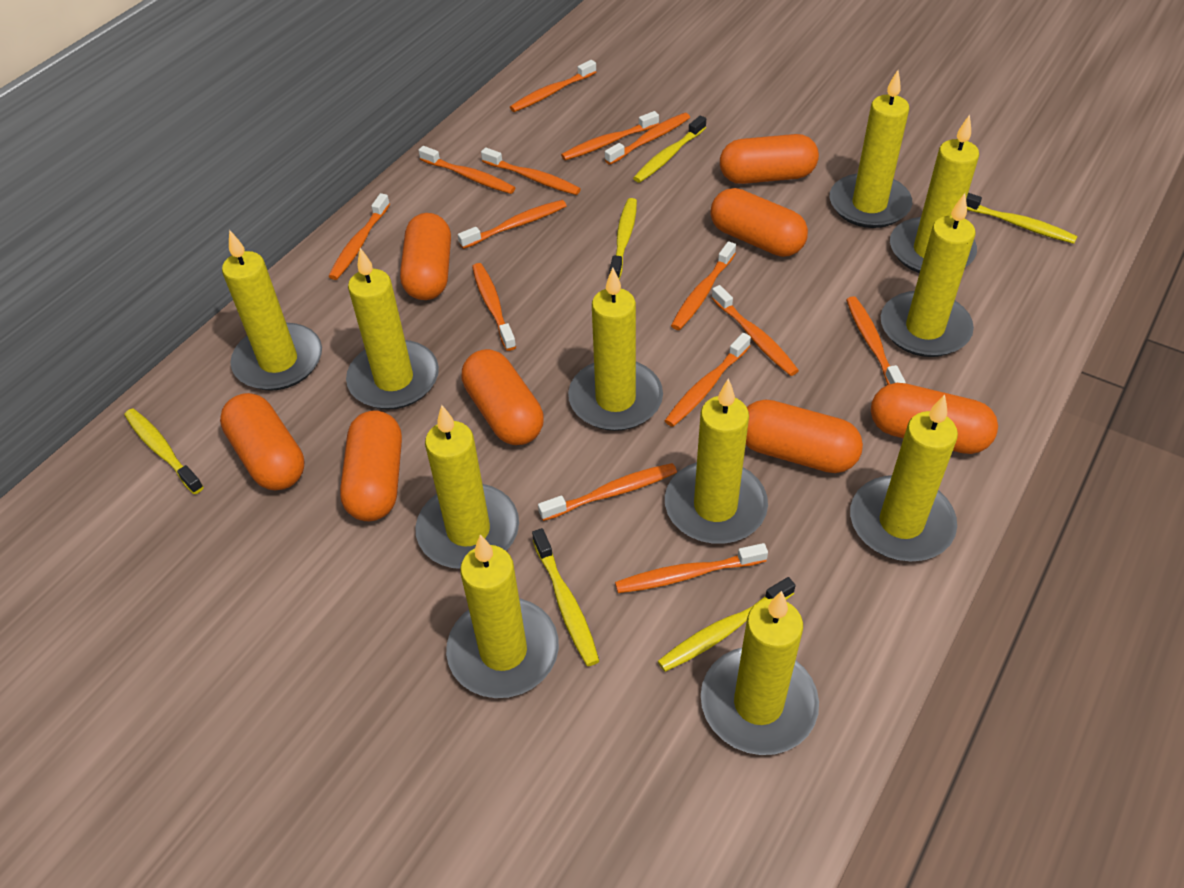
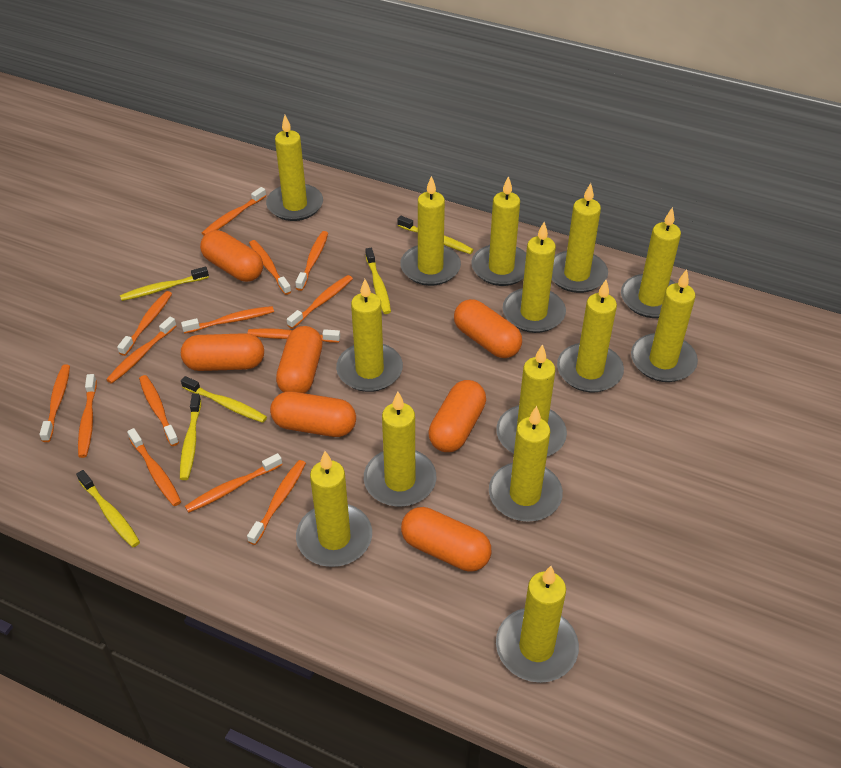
orange capsule: 8 -> 7
yellow candle: 11 -> 14

